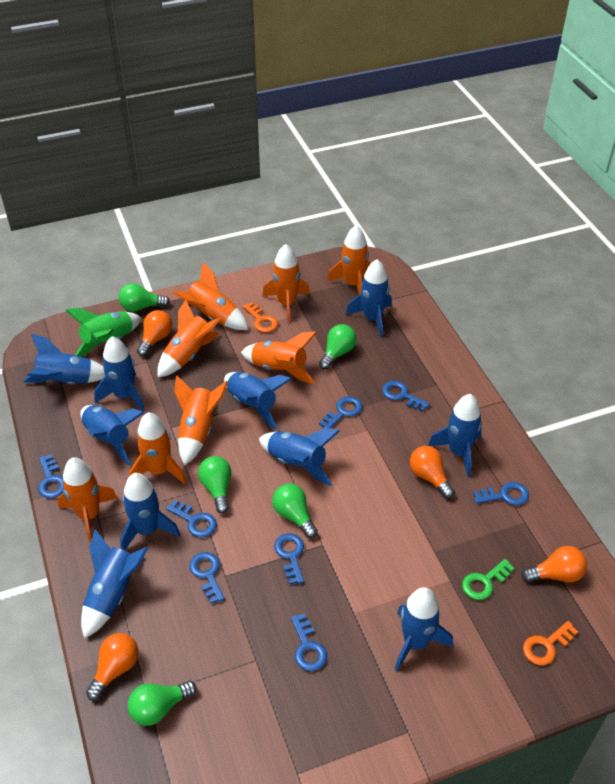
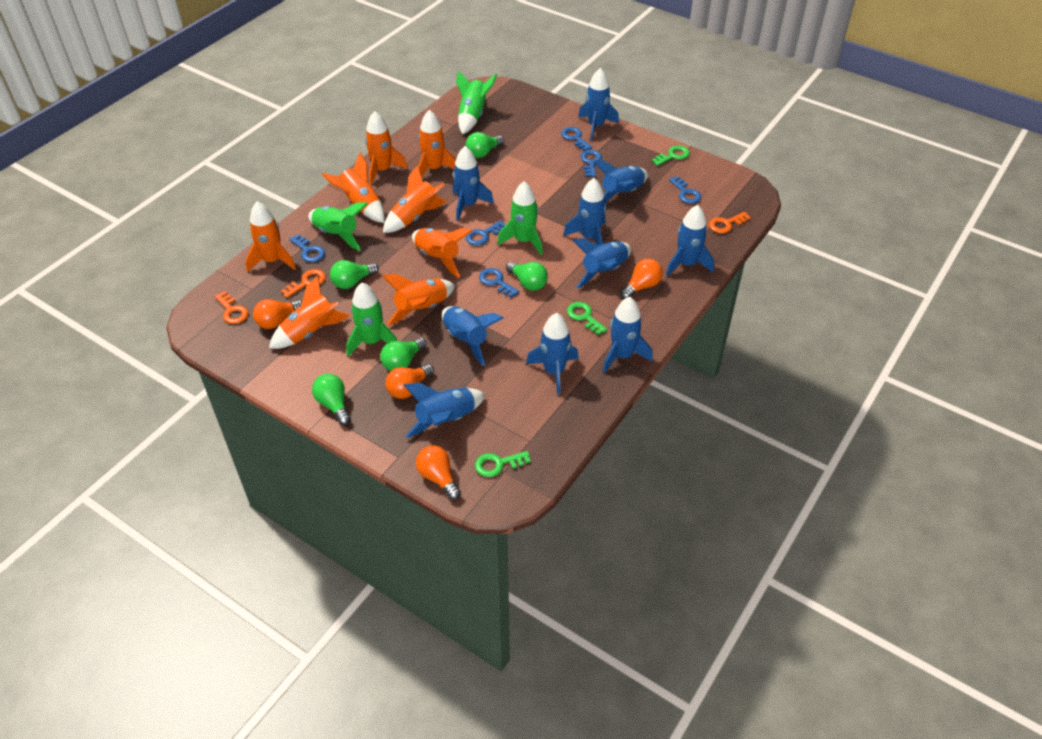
blue key: 8 -> 6
green key: 1 -> 3
green rocket: 1 -> 4
orange key: 2 -> 3

